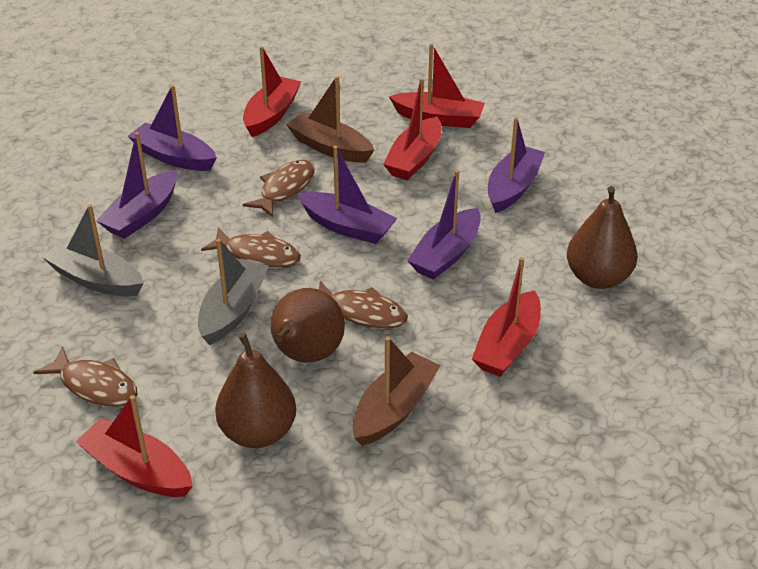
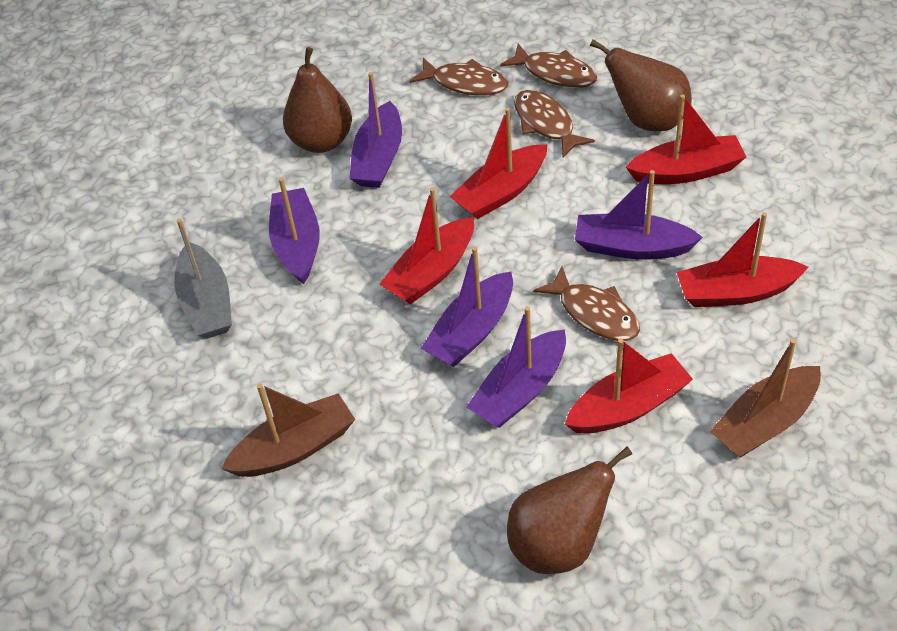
grey boat: 2 -> 1

